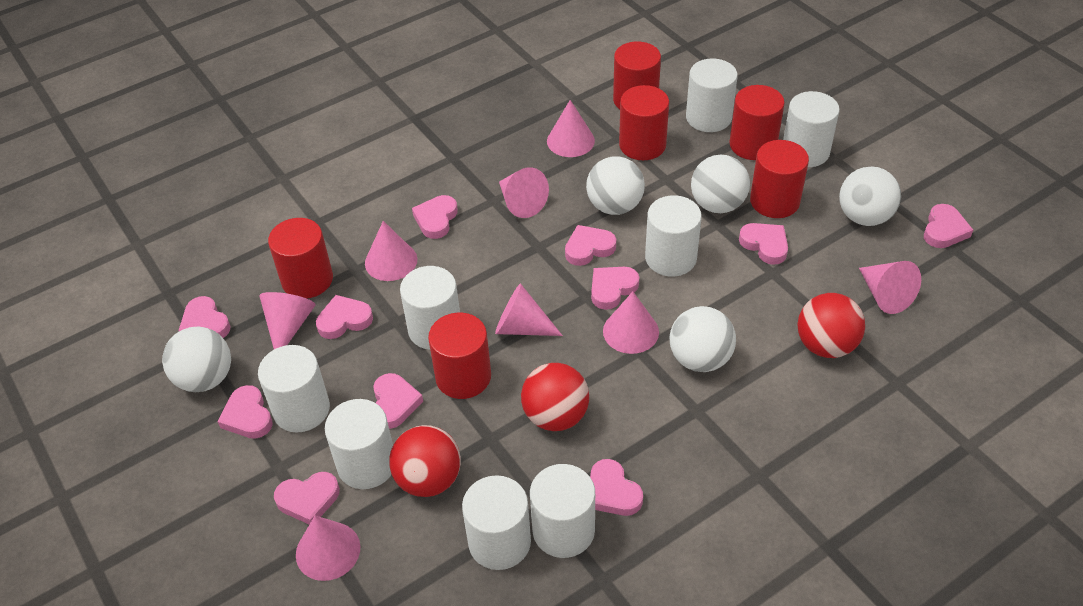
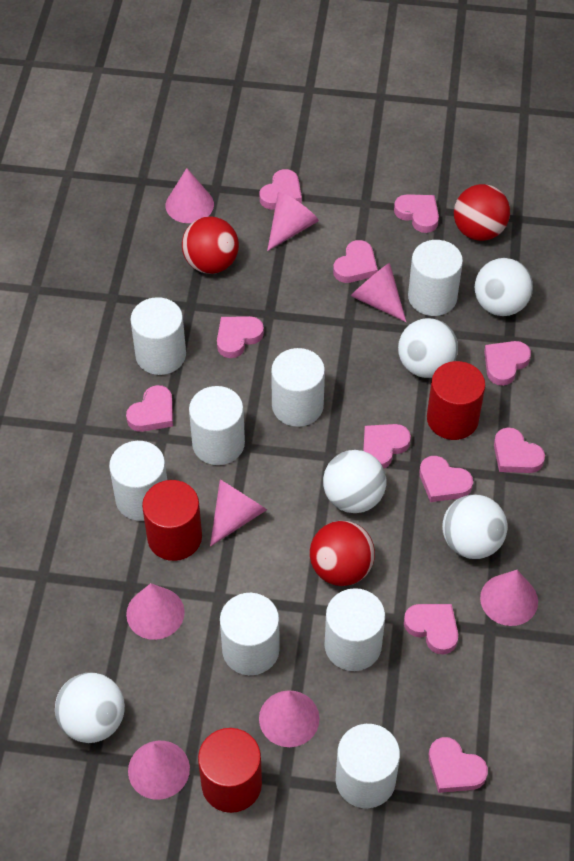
red cylinder: 6 -> 3

